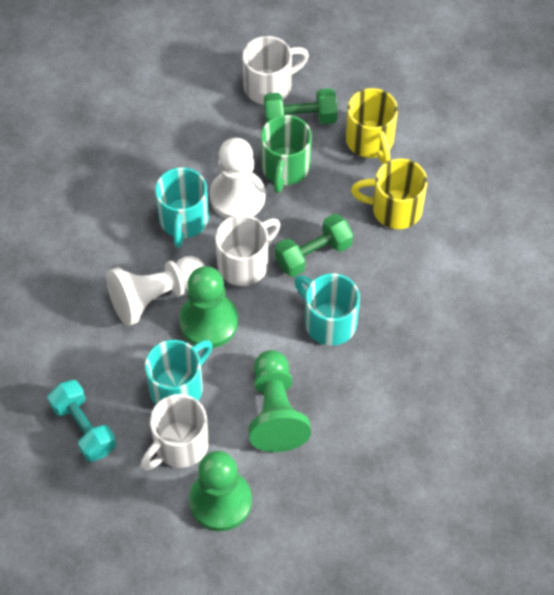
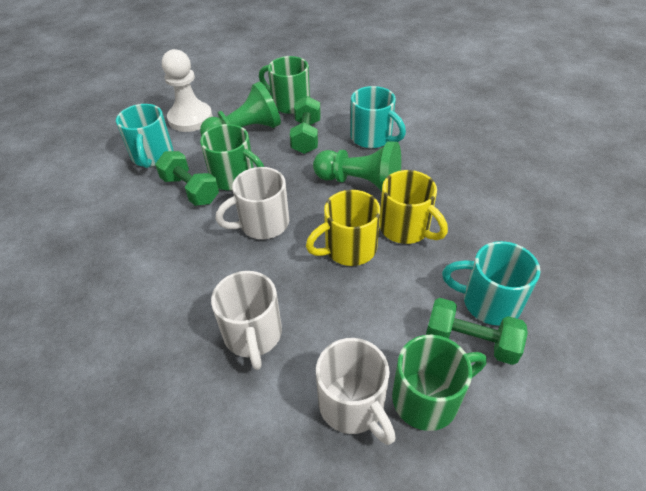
green dumbbell: 2 -> 3
green mug: 1 -> 3
green pawn: 3 -> 2
turquoise dumbbell: 1 -> 0
white pawn: 2 -> 1

